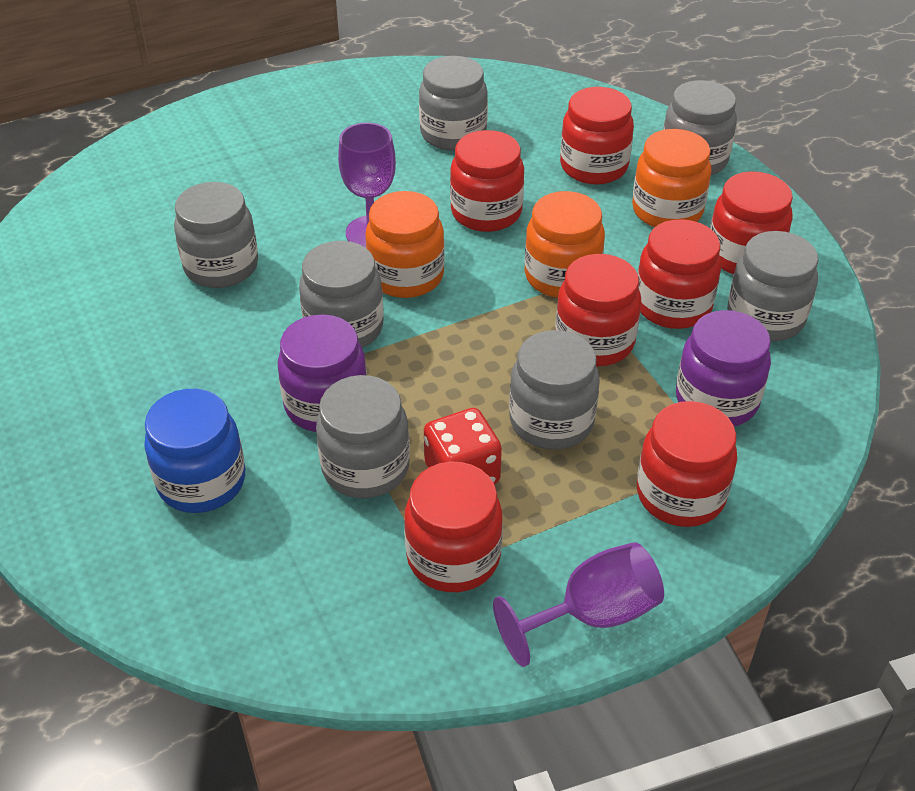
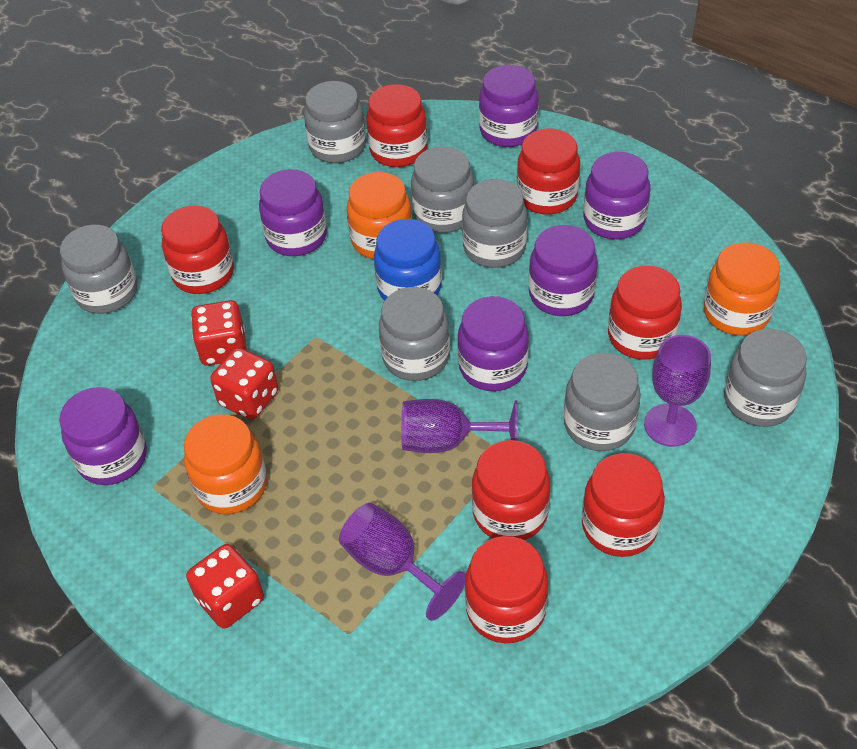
purple goblet: 2 -> 3
purple jar: 2 -> 6
red dice: 1 -> 3

